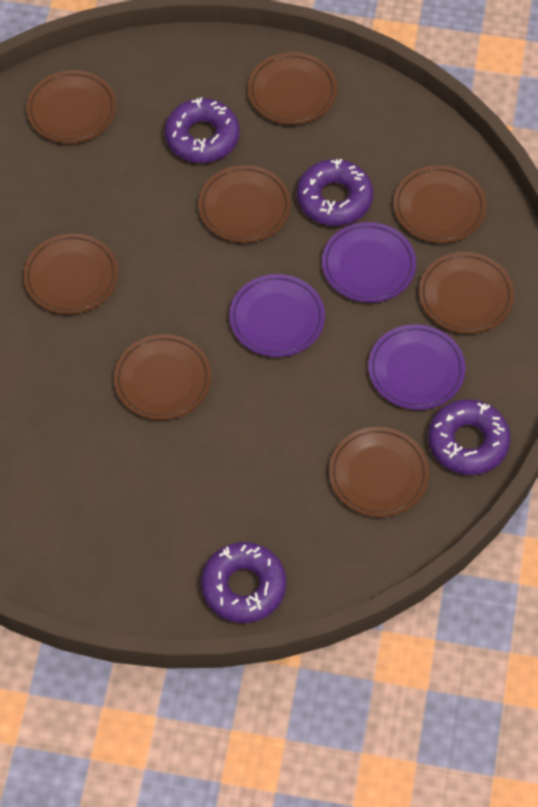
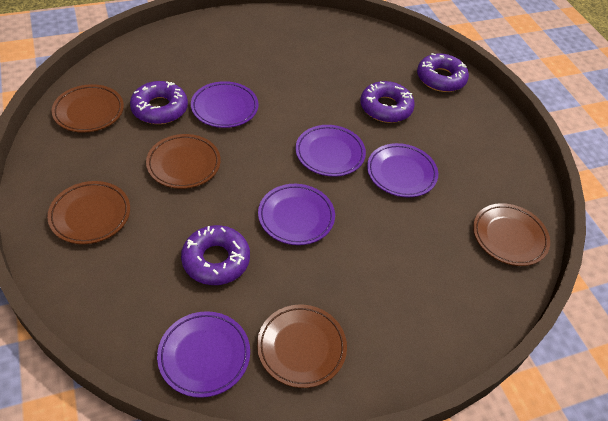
brown plate: 8 -> 5
purple plate: 3 -> 5

